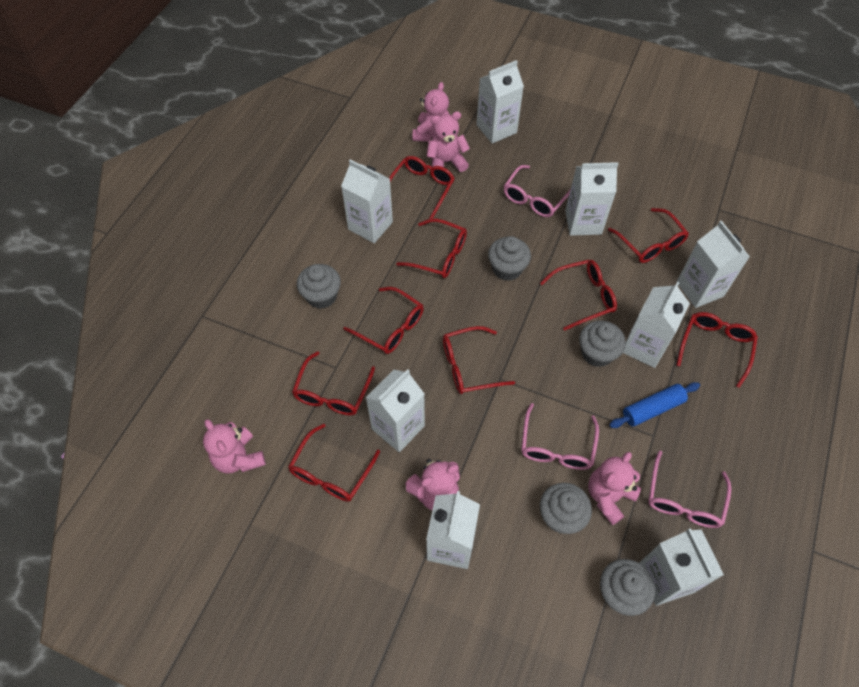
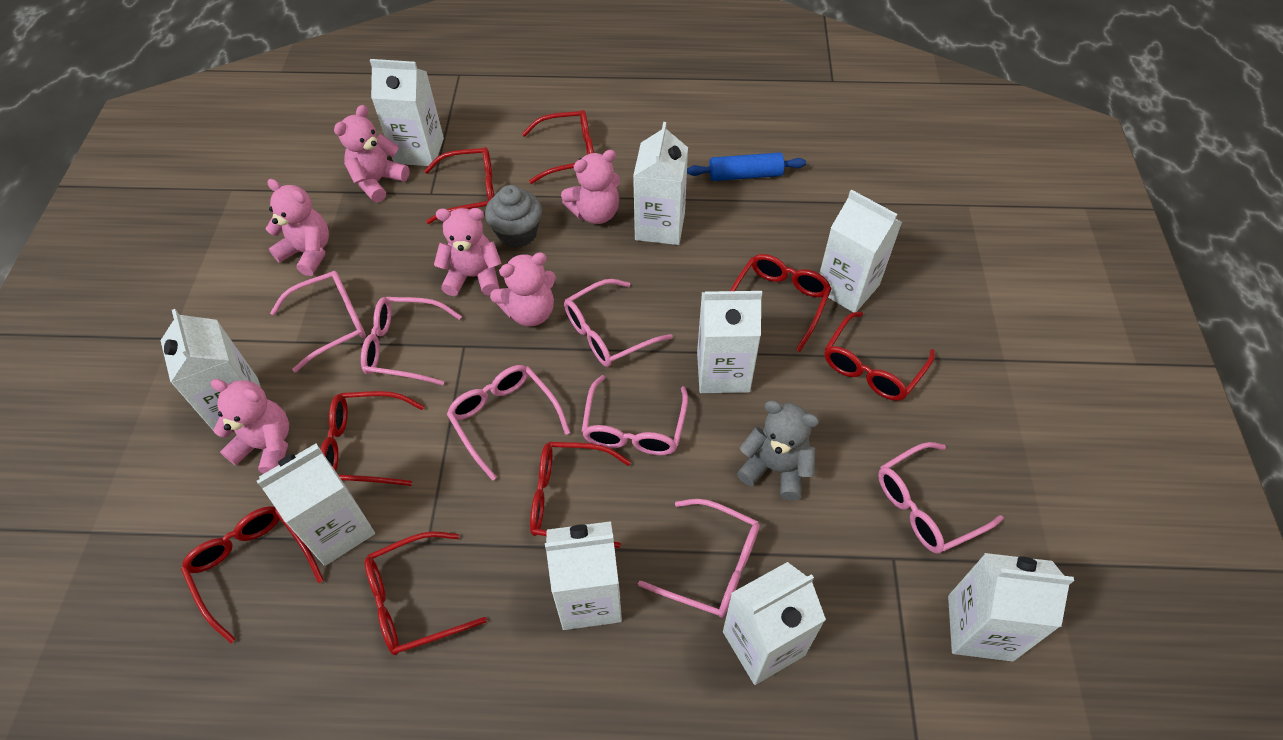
grey cupcake: 5 -> 1
grey teddy bear: 0 -> 1
pink glasses: 3 -> 7
pink teddy bear: 5 -> 6
red glasses: 9 -> 8
white carton: 8 -> 9

